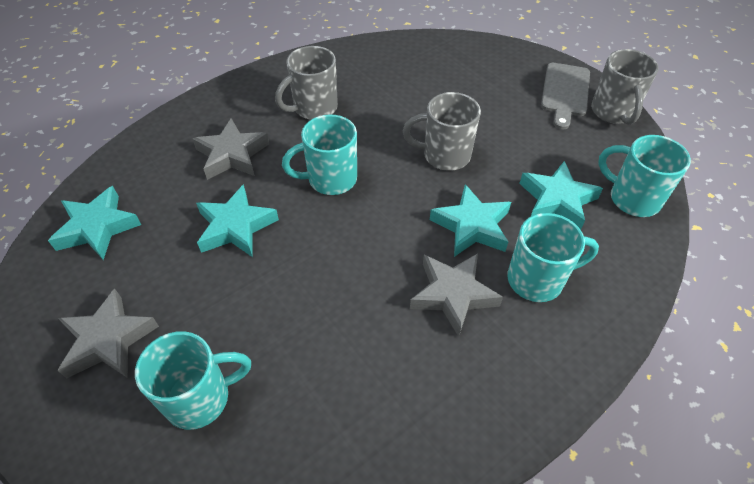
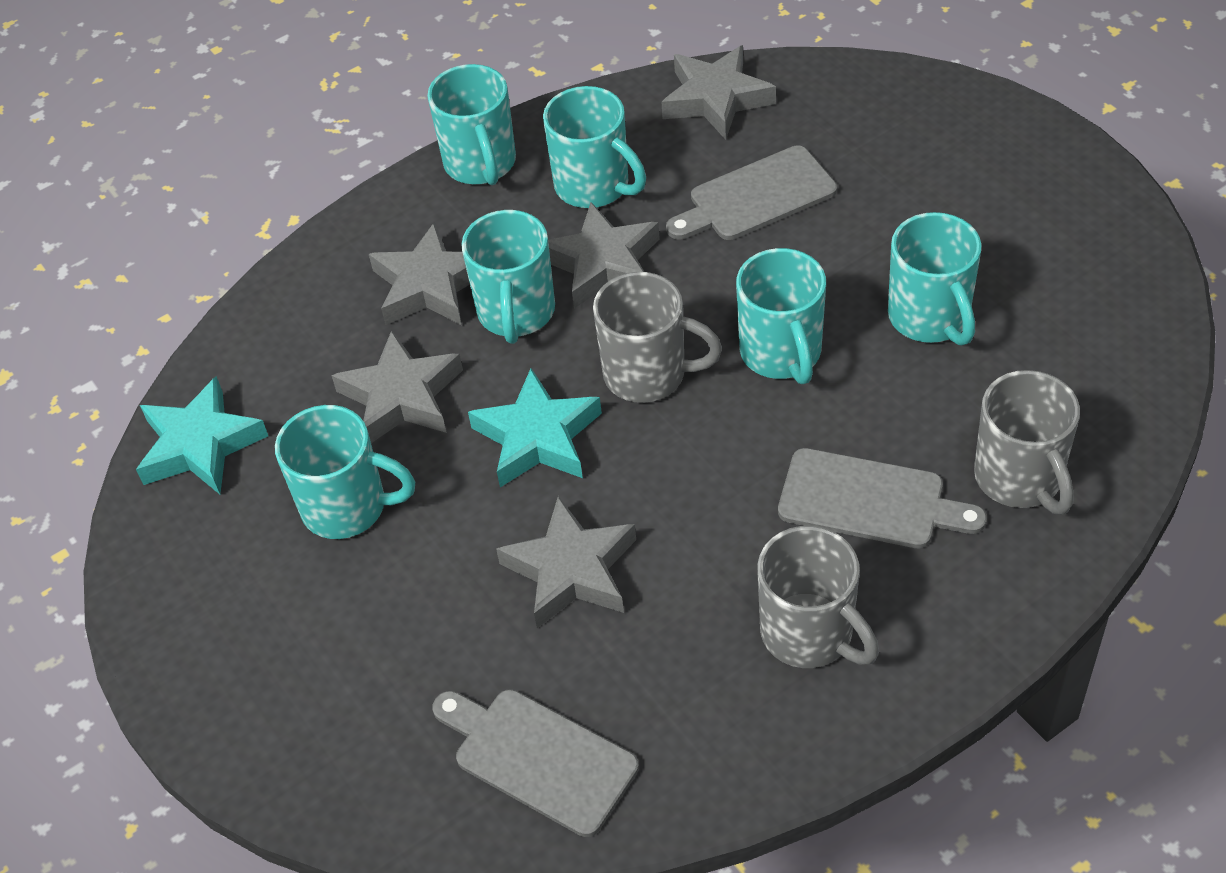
grey cutting board: 1 -> 3
grey star: 3 -> 5
turquoise mug: 4 -> 6
turquoise star: 4 -> 2

